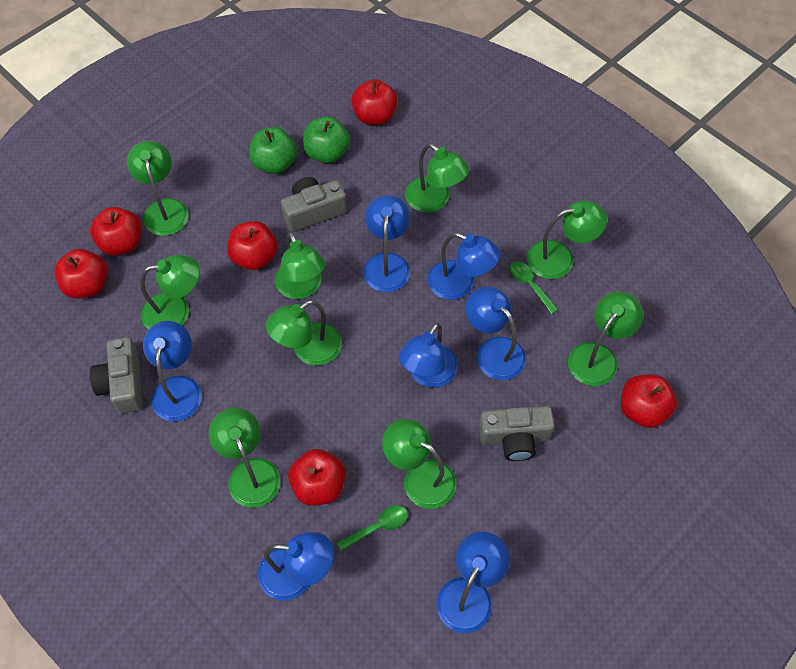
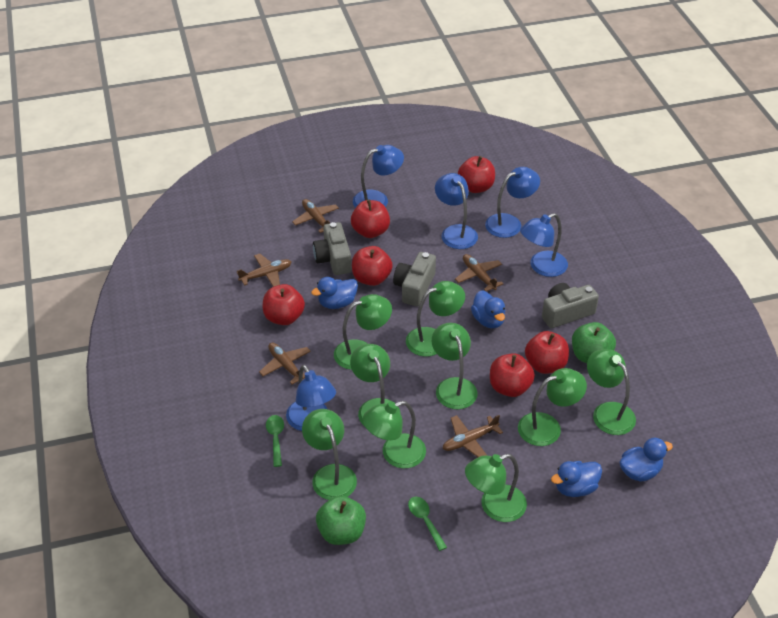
blue duck: 0 -> 4
blue lamp: 7 -> 5
brown plane: 0 -> 5

